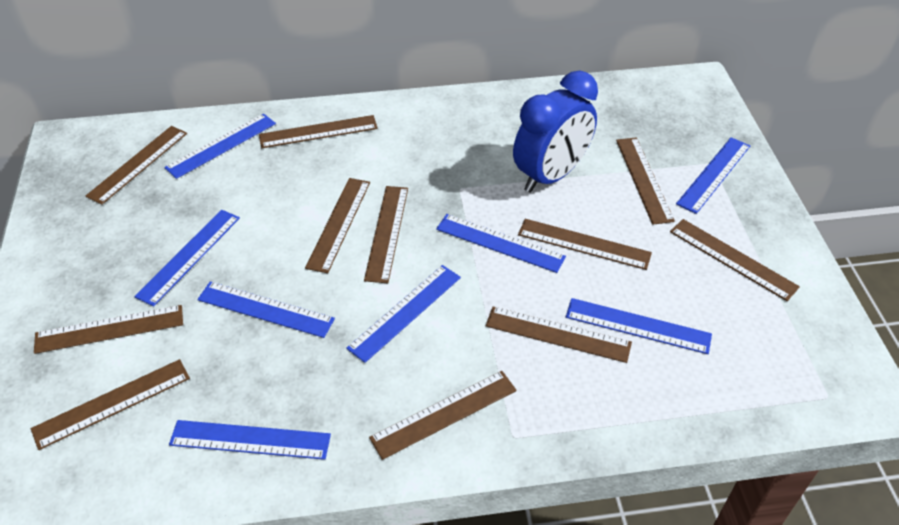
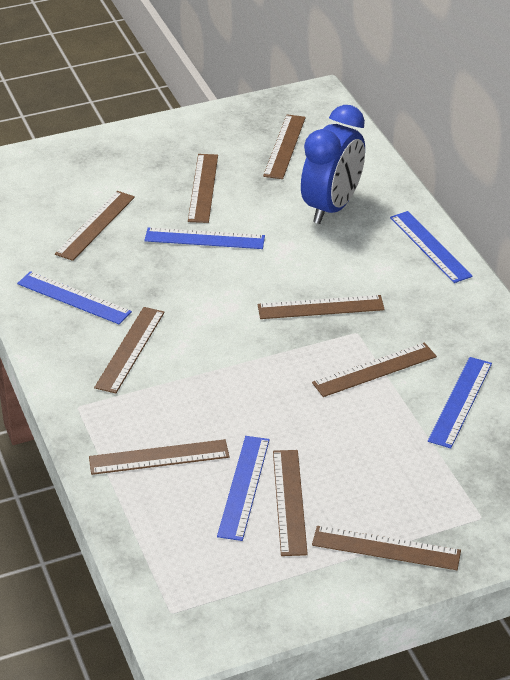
blue ruler: 8 -> 5
brown ruler: 11 -> 9

